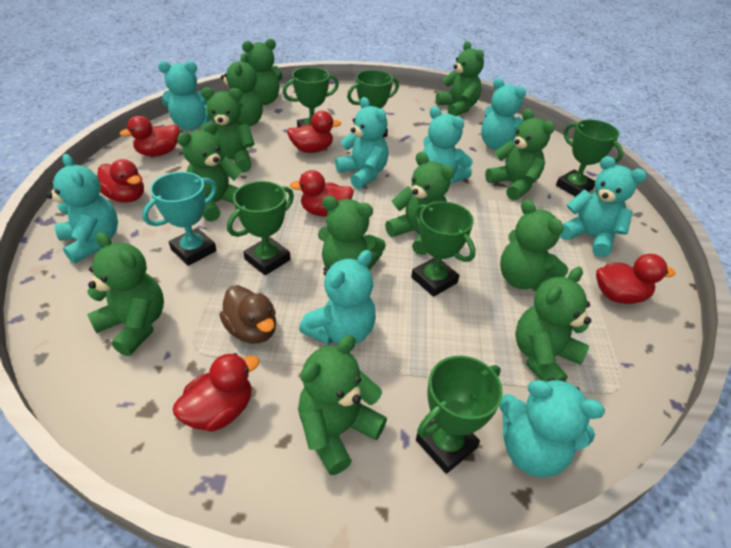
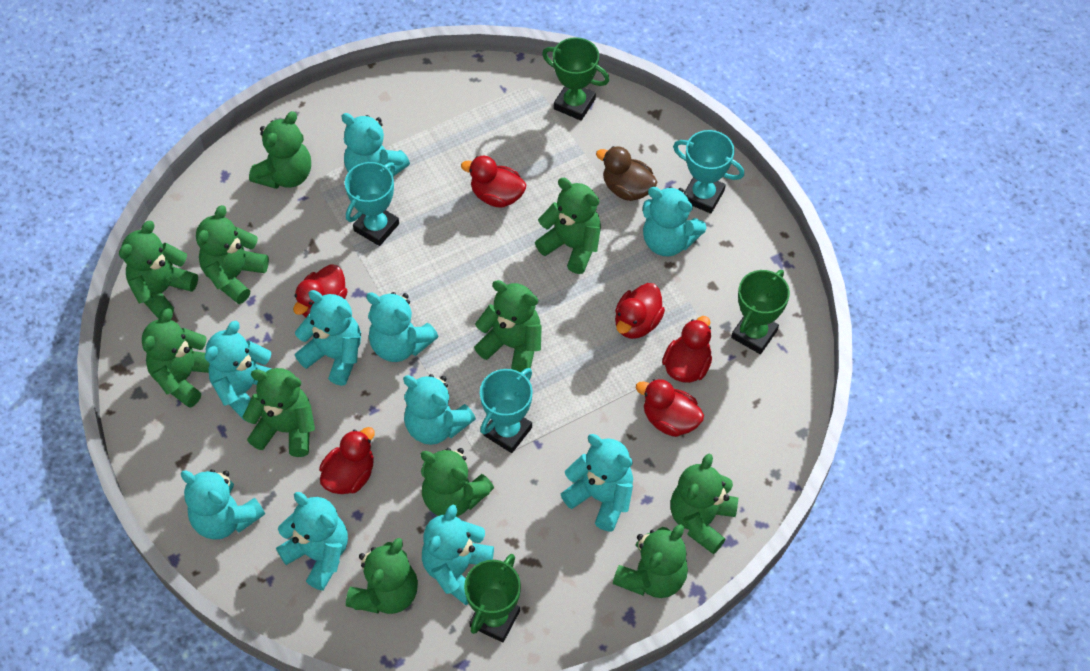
green teddy bear: 12 -> 11
green trophy: 6 -> 3
turquoise teddy bear: 8 -> 10
turquoise trophy: 1 -> 3

